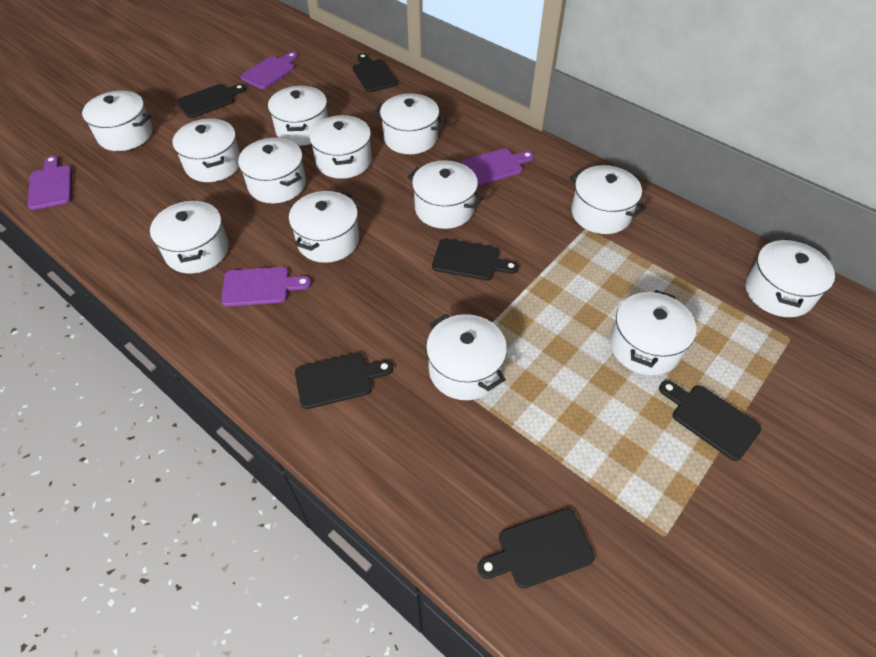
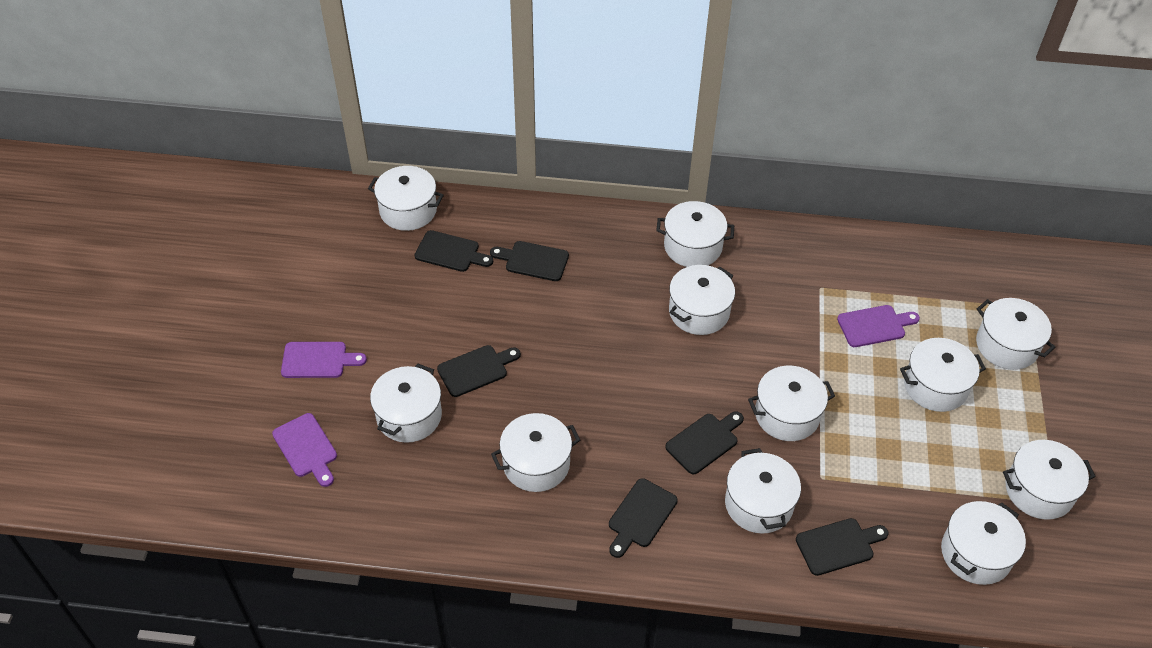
purple cutting board: 4 -> 3
white pot: 13 -> 11

